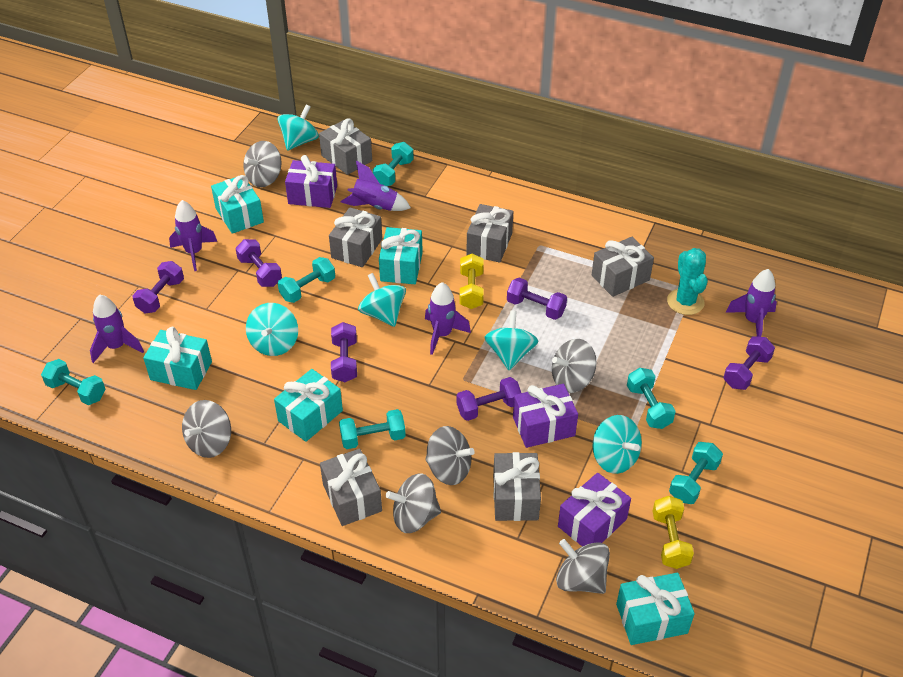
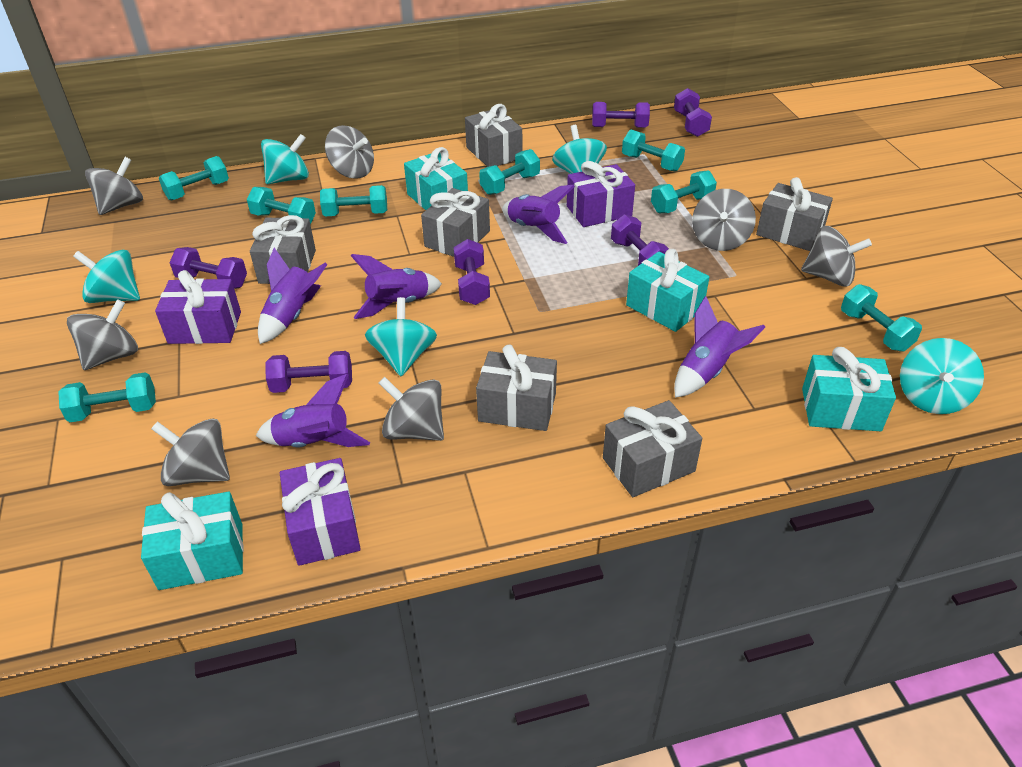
grey spinning top: 6 -> 7
turquoise cactus: 1 -> 0
turquoise dumbbell: 6 -> 8
turquoise gift: 5 -> 4
yellow dumbbell: 2 -> 0

